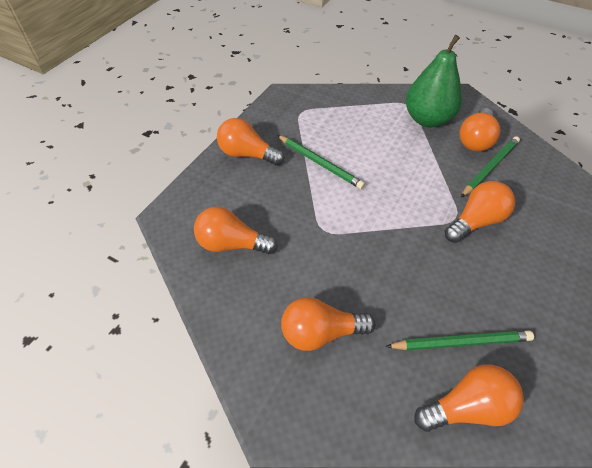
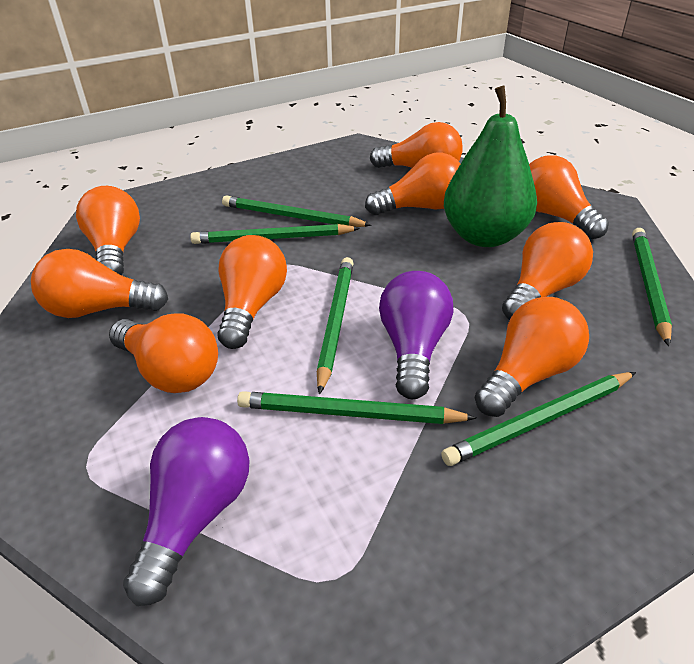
green pencil: 3 -> 6
orange light bulb: 6 -> 9
purple light bulb: 0 -> 2

